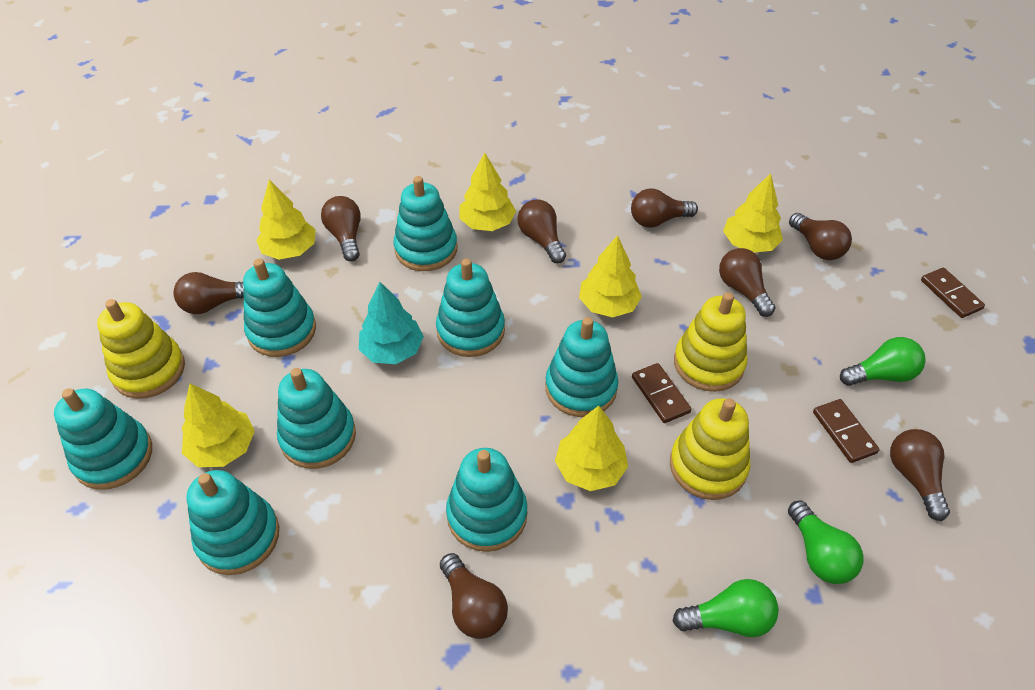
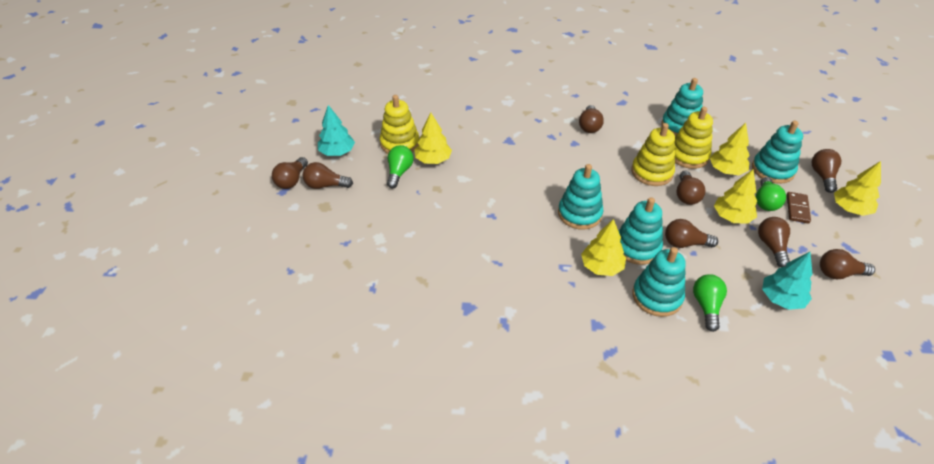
brown domino: 3 -> 1
turquoise stacking toy: 8 -> 5
turquoise tree: 1 -> 2
yellow tree: 6 -> 5

